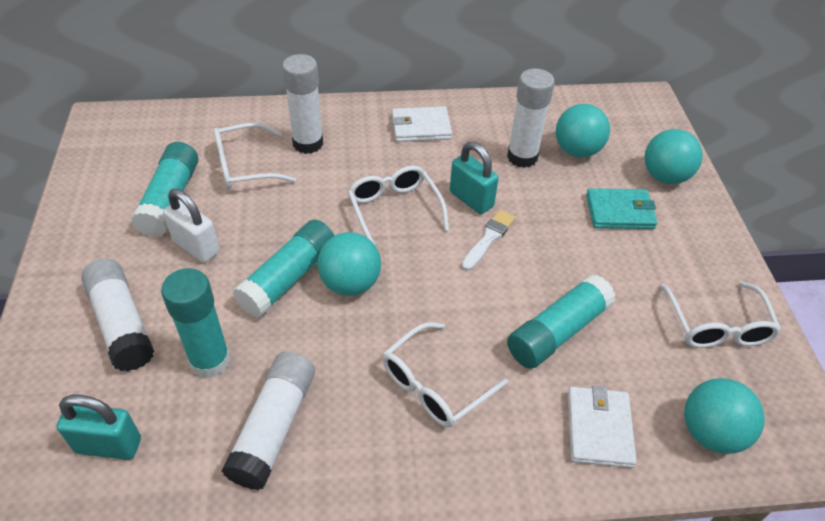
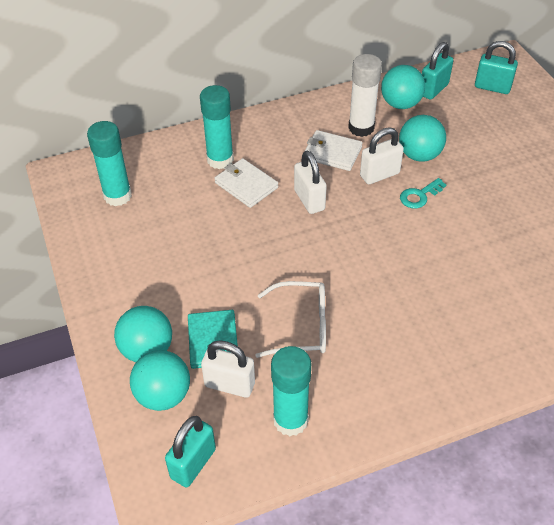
turquoise glue stick: 4 -> 3
turquoise key: 0 -> 1
turquoise padlock: 2 -> 3
white brush: 1 -> 0
white glasses: 4 -> 1
white glue stick: 4 -> 1
white padlock: 1 -> 3

